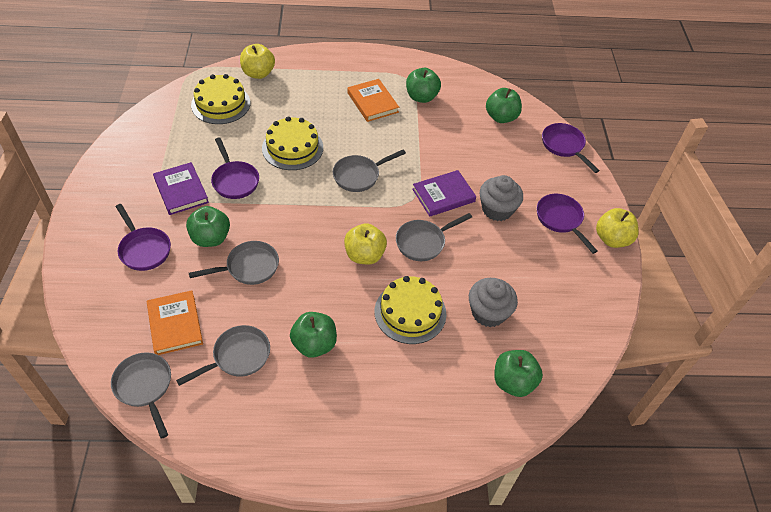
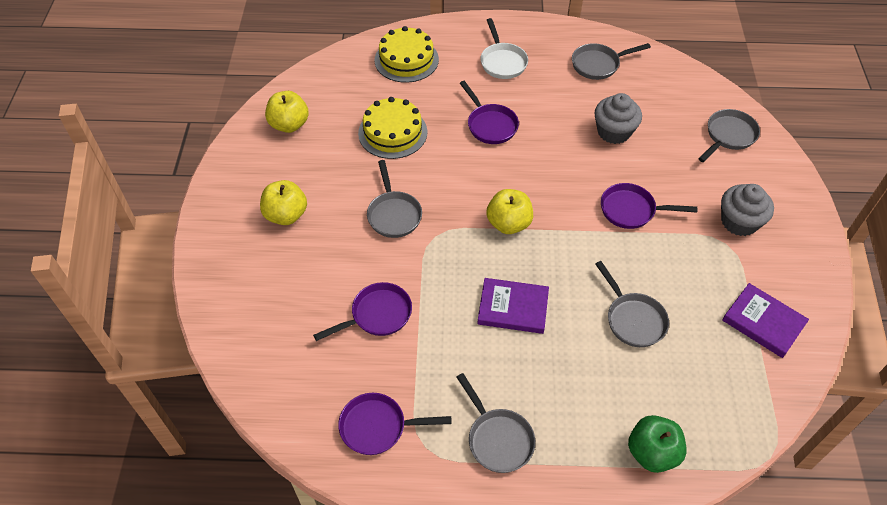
green apple: 5 -> 1
orange book: 2 -> 0
white pan: 0 -> 1
yellow cake: 3 -> 2

